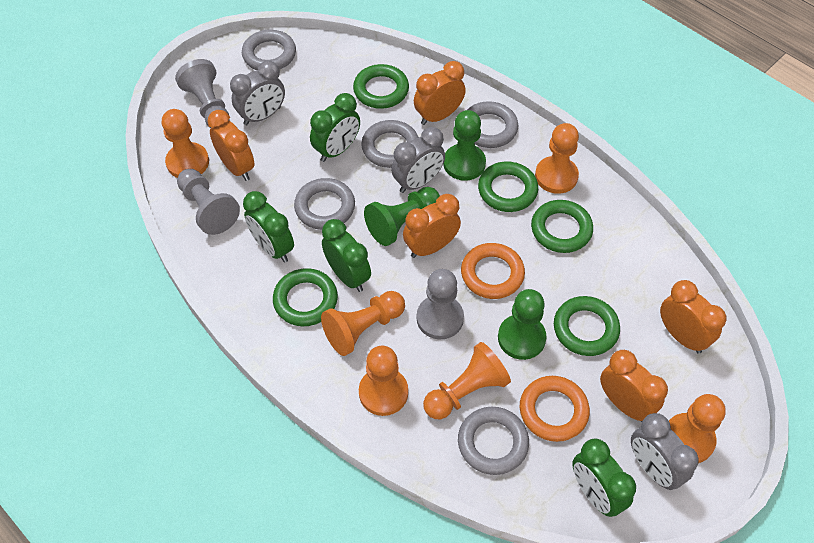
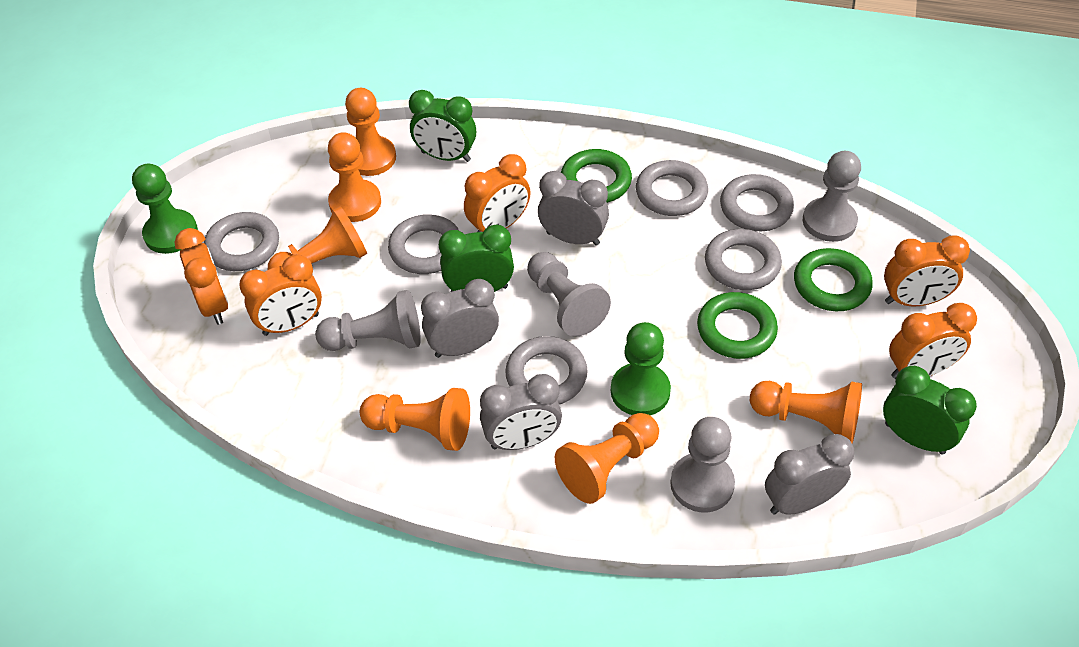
green clock: 4 -> 3
green pawn: 3 -> 2
green ring: 5 -> 3
grey clock: 3 -> 4
grey pawn: 3 -> 4
grey ring: 5 -> 6
orange ring: 2 -> 0

